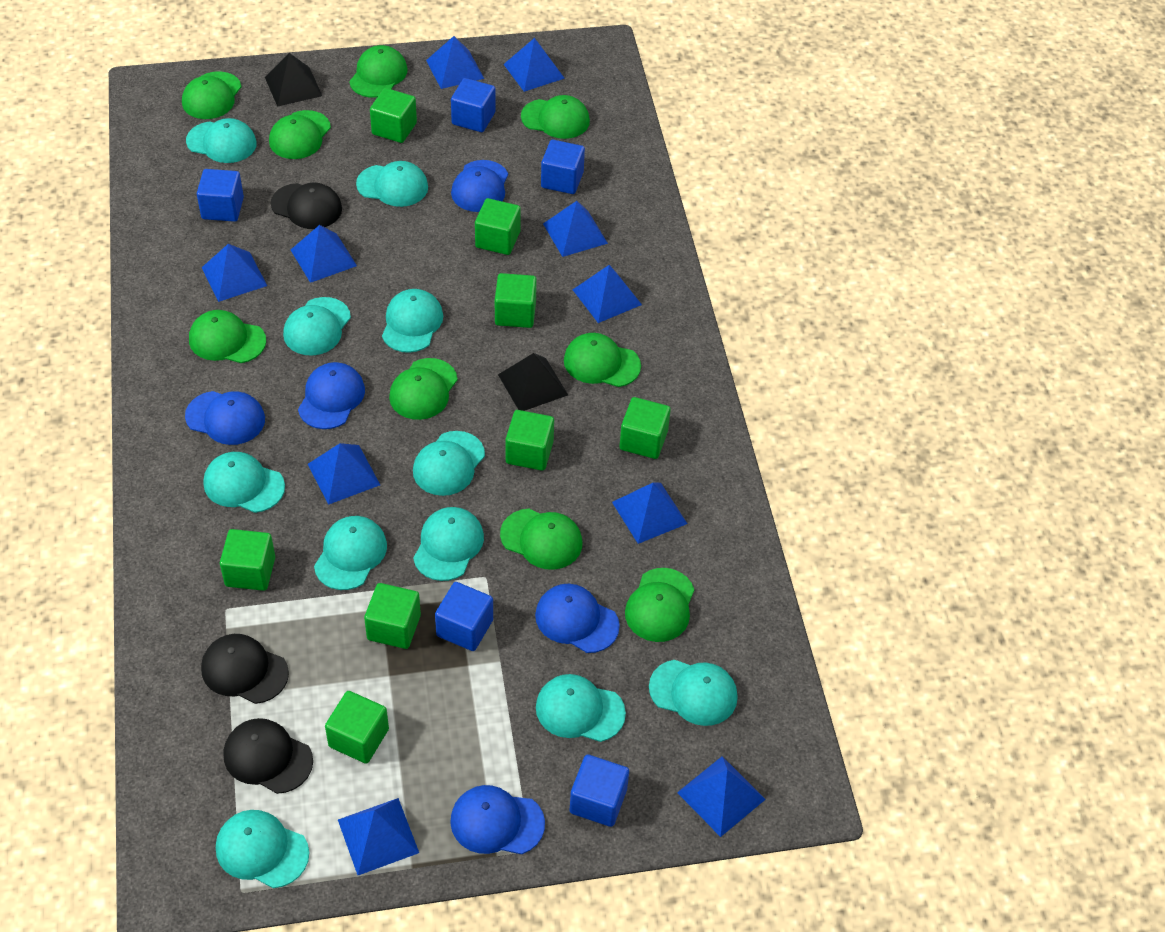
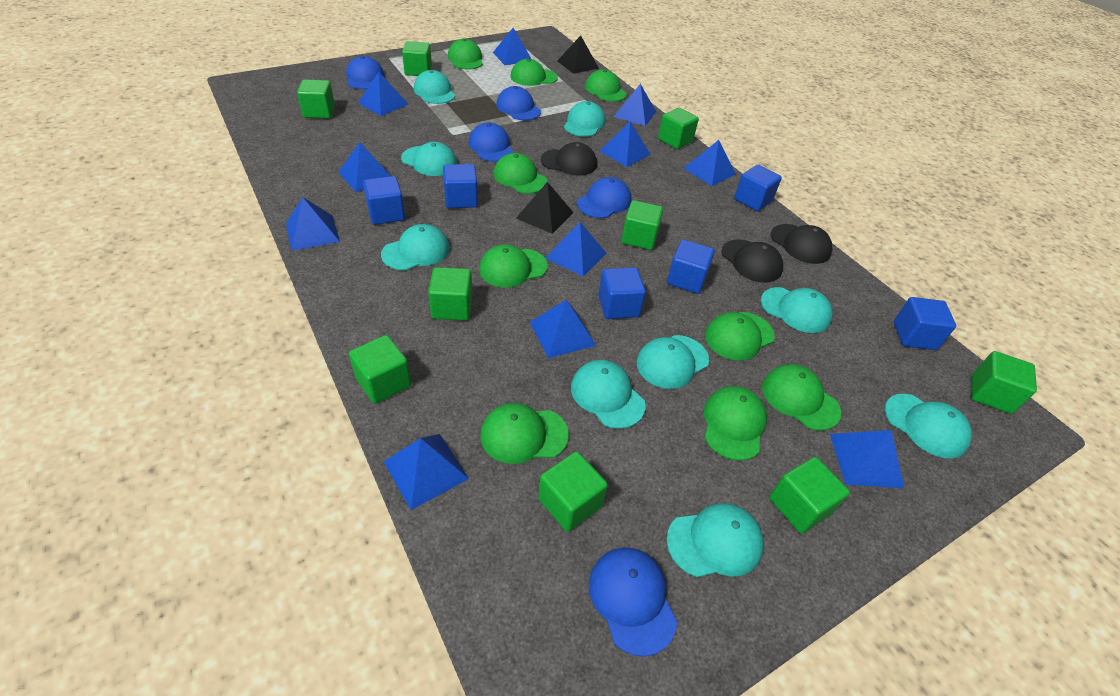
blue cube: 5 -> 6
blue pyramid: 10 -> 11
green cube: 8 -> 9
turquoise cap: 11 -> 9

